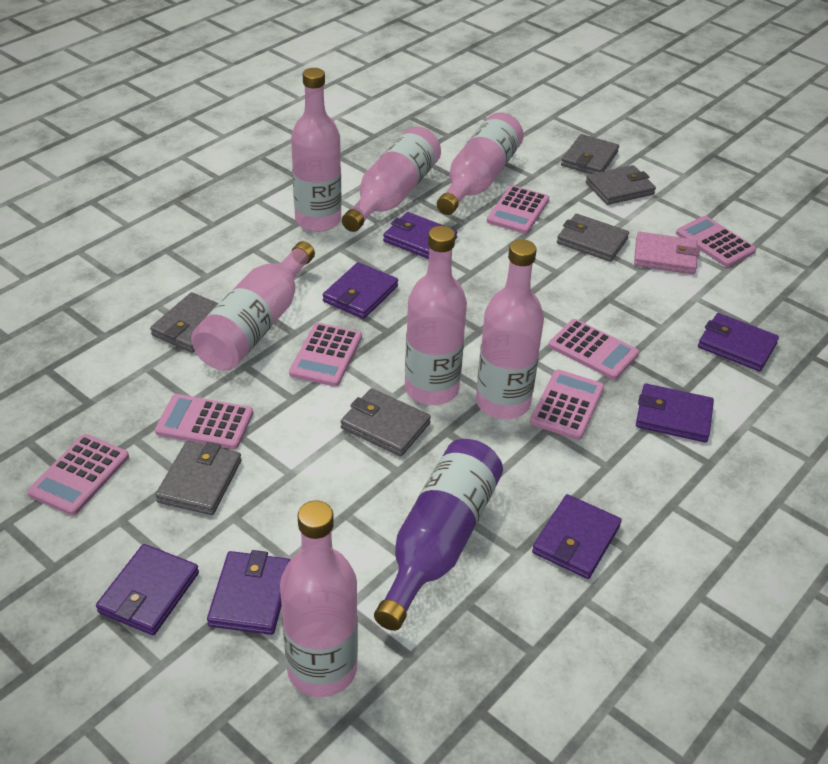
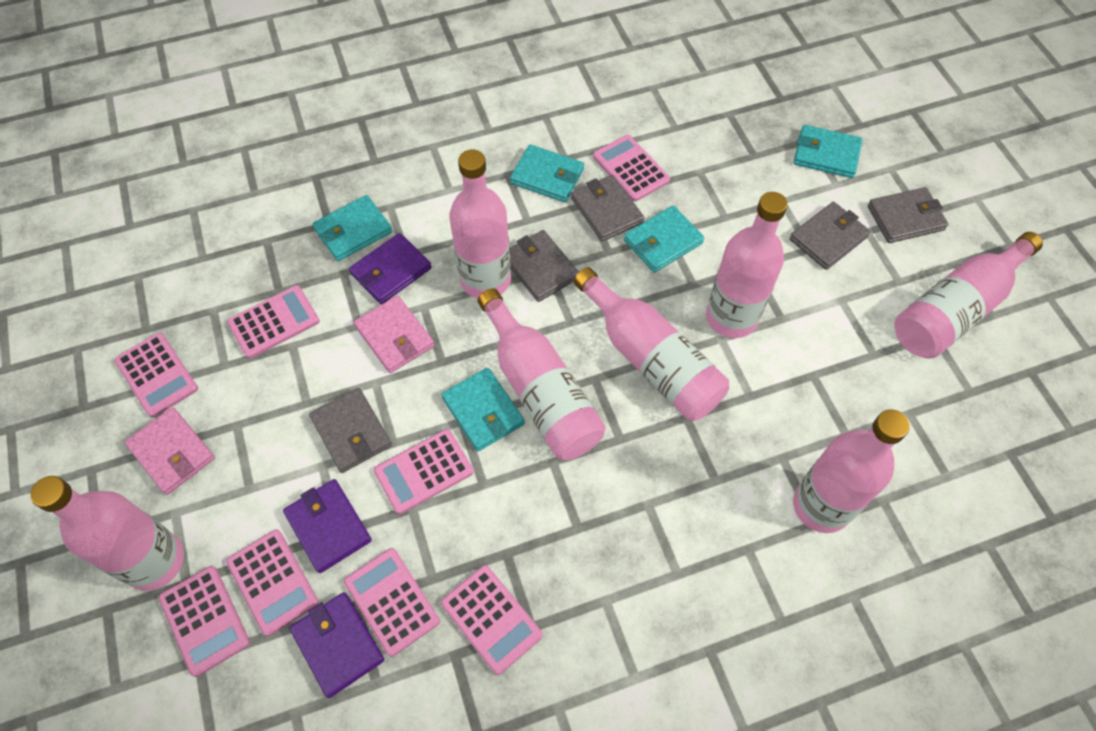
grey wallet: 6 -> 5
pink calculator: 7 -> 8
pink wallet: 1 -> 2
purple bottle: 1 -> 0
purple wallet: 7 -> 3
turquoise wallet: 0 -> 5

